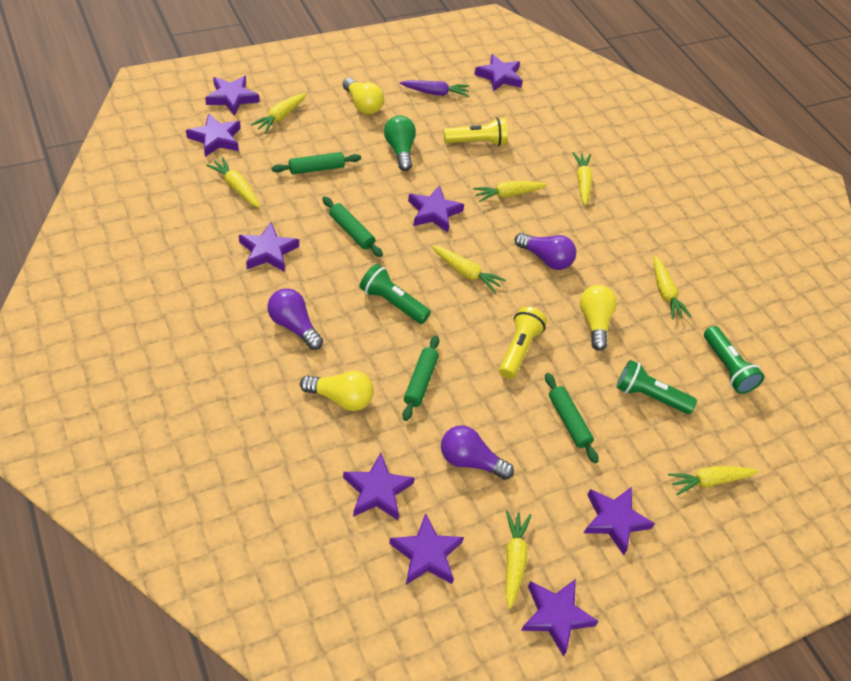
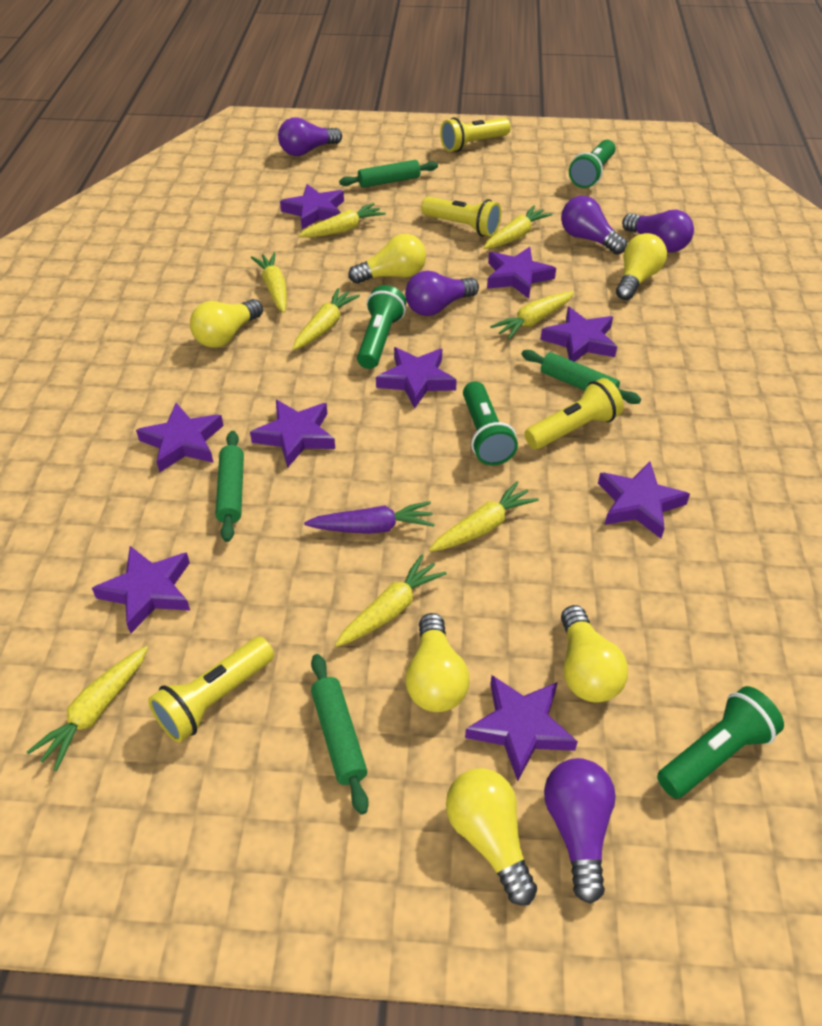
green flashlight: 3 -> 4
green light bulb: 1 -> 0
purple light bulb: 3 -> 5
yellow flashlight: 2 -> 4
yellow light bulb: 3 -> 6

